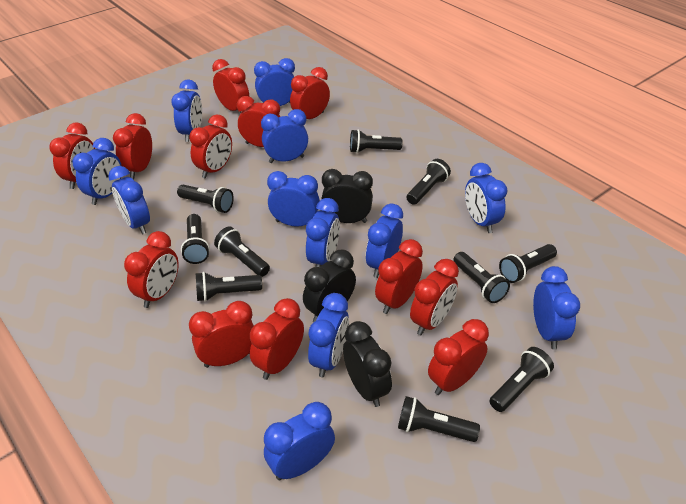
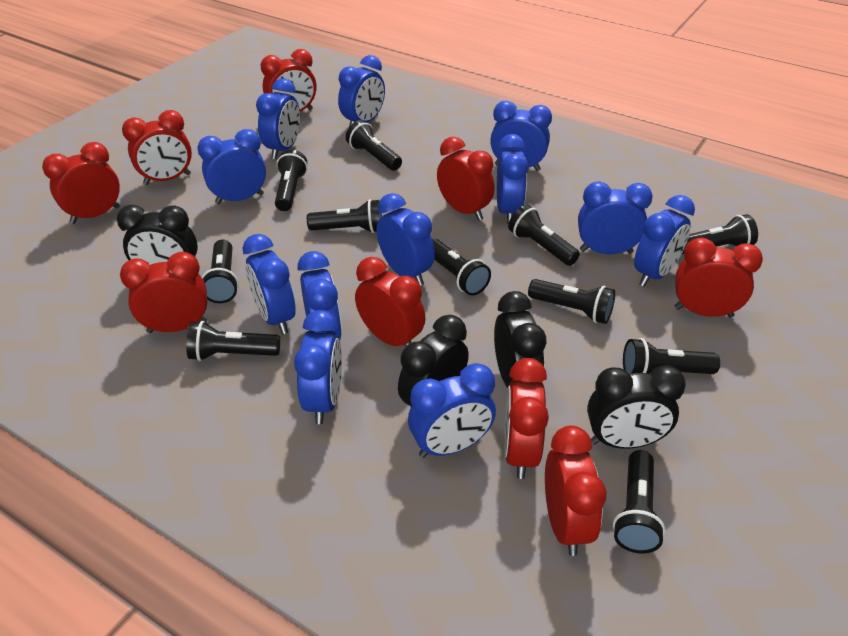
black clock: 3 -> 4
black flashlight: 10 -> 11
red clock: 12 -> 9

